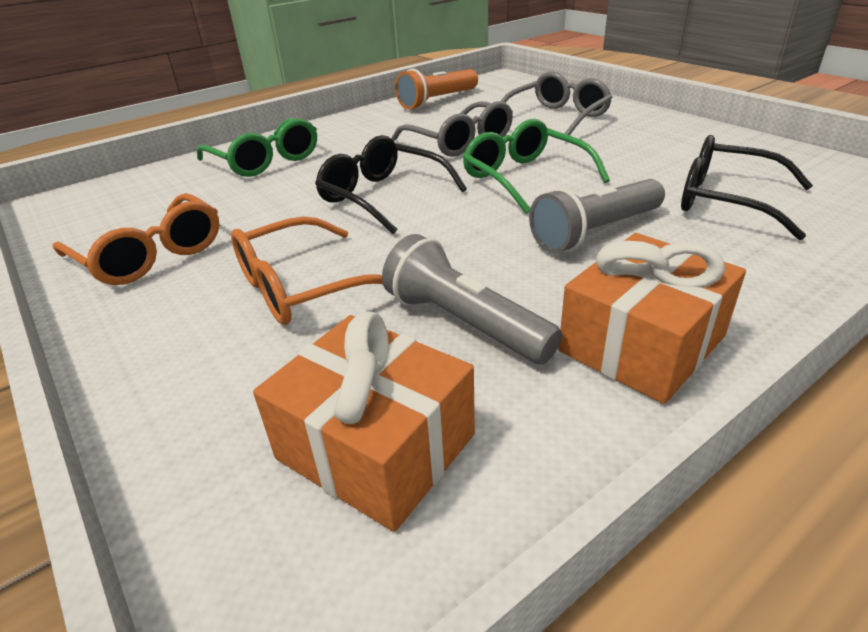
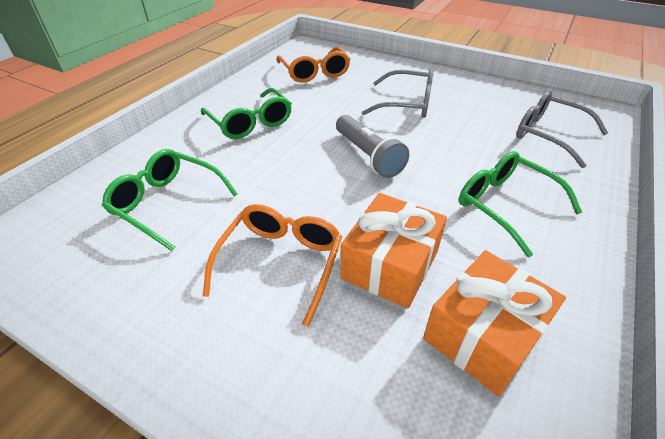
black glasses: 2 -> 0
green glasses: 2 -> 3
grey flashlight: 2 -> 1
orange flashlight: 1 -> 0

